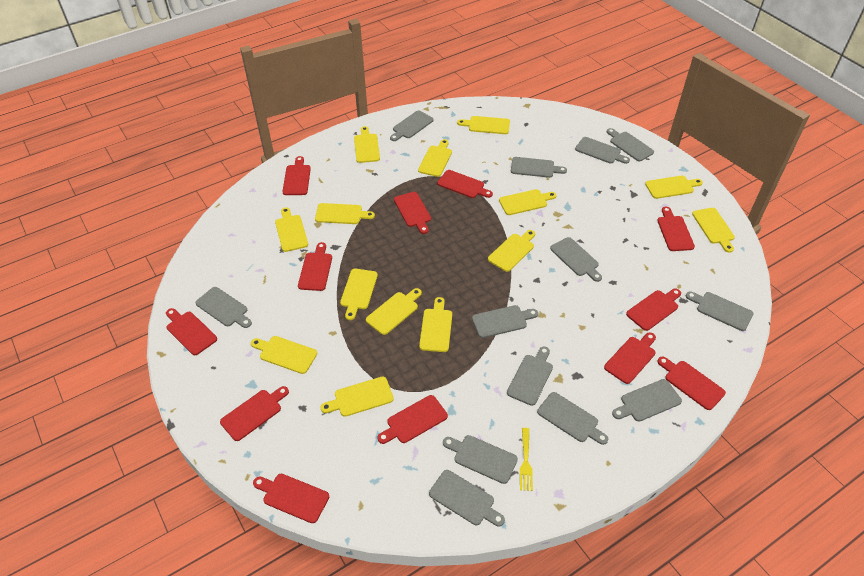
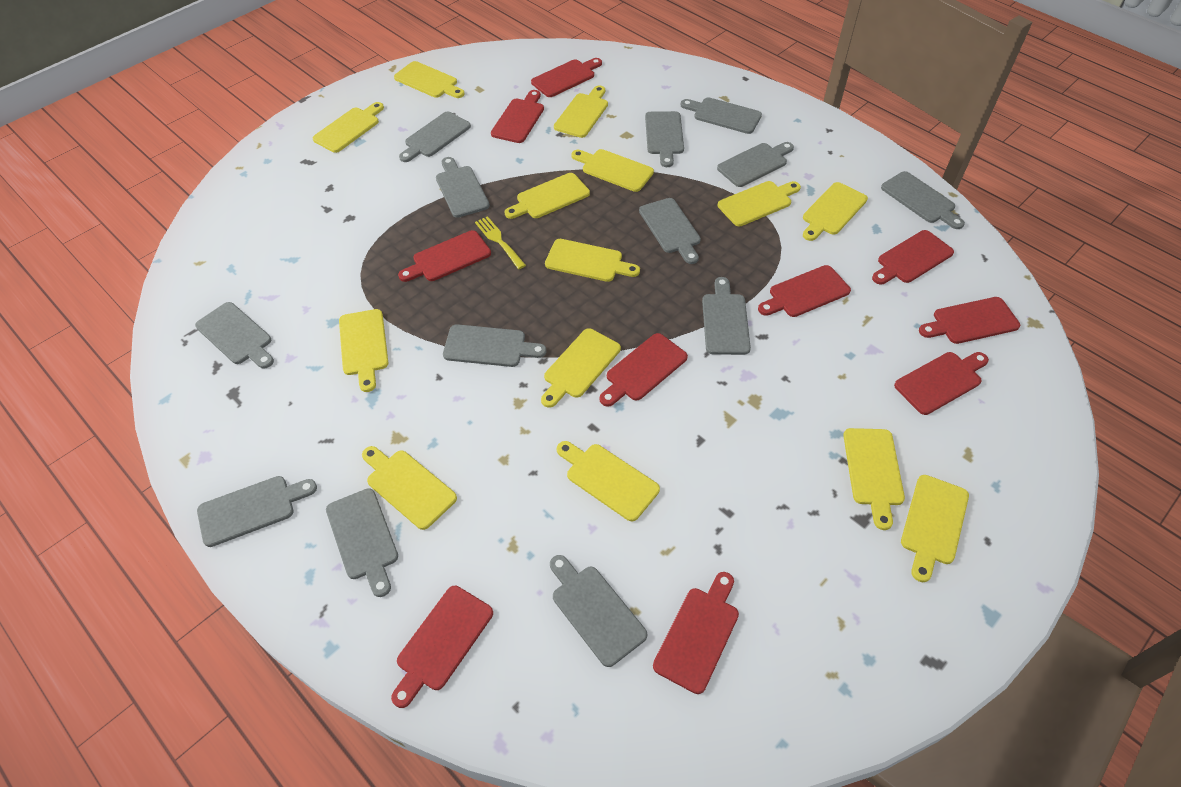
red cutting board: 12 -> 10

